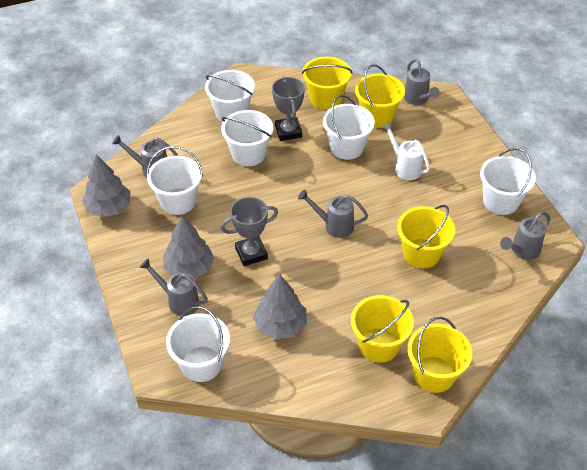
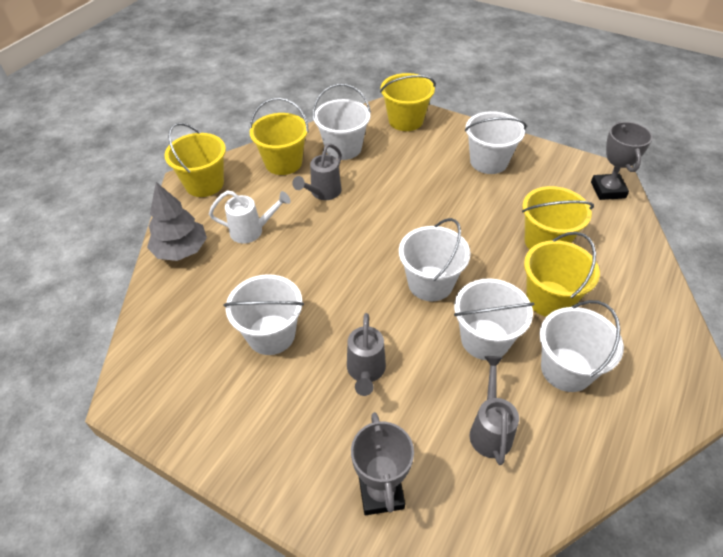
grey tree: 3 -> 1
grey watering can: 5 -> 3

